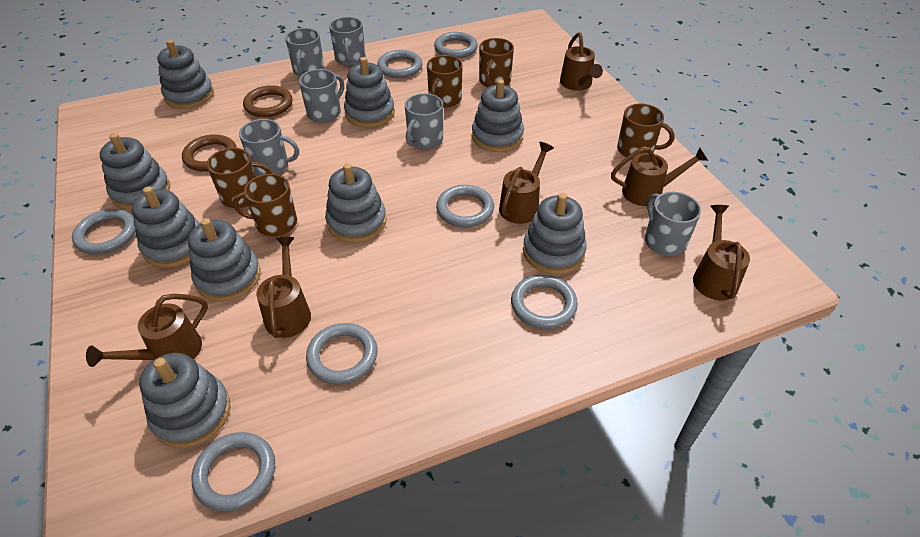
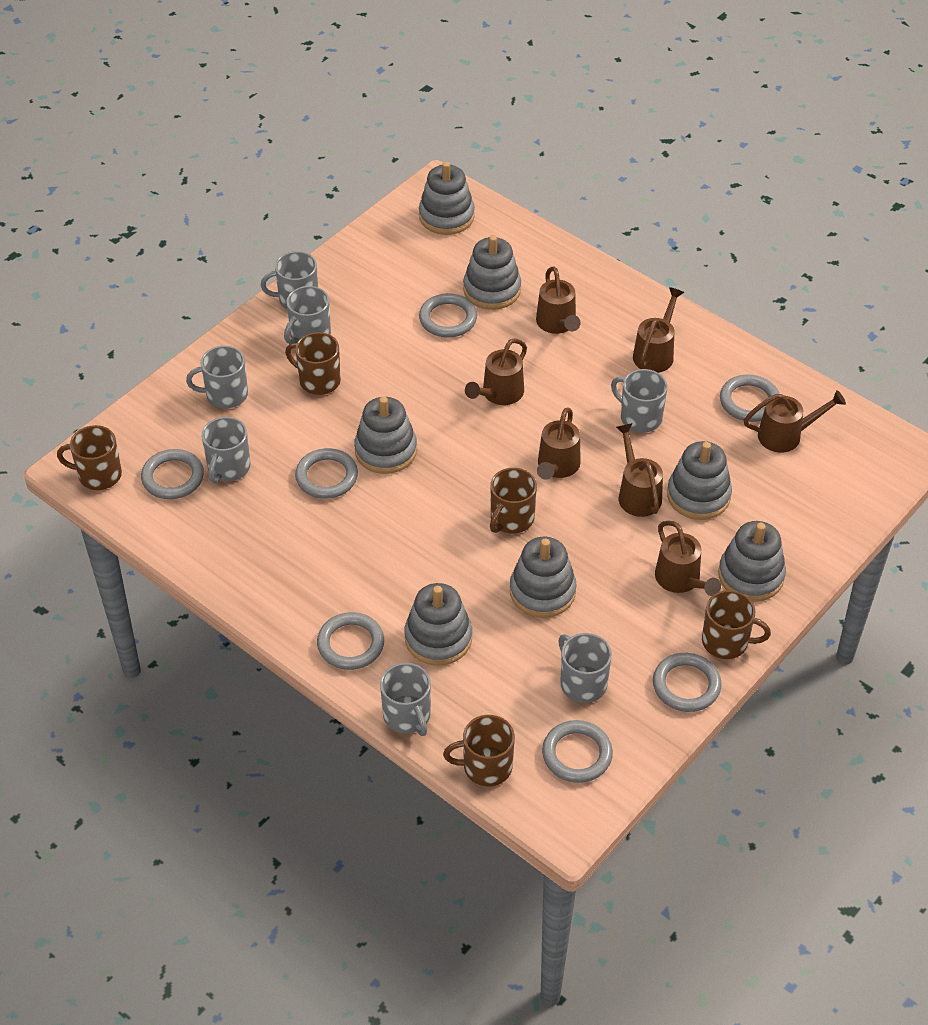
brown ring: 2 -> 0
brown watering can: 6 -> 7
grey mug: 6 -> 7
grey stacking toy: 9 -> 7

